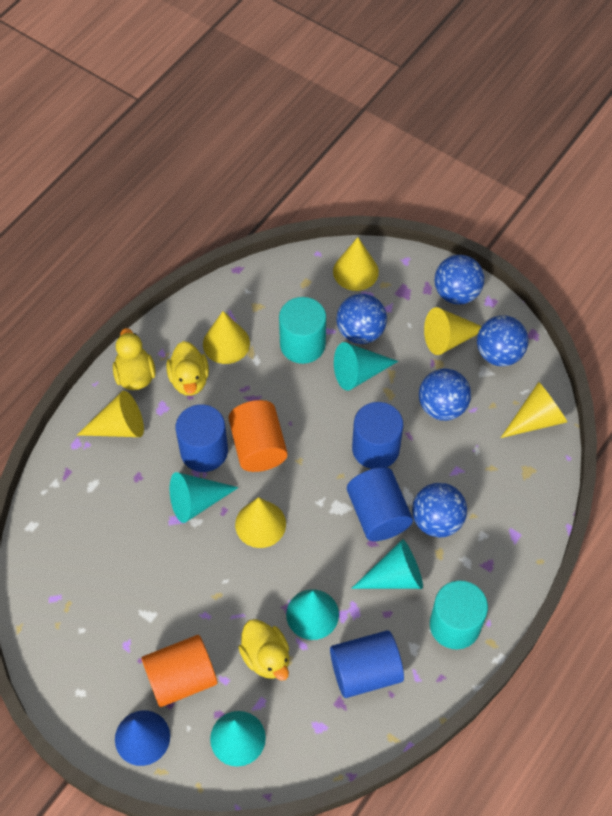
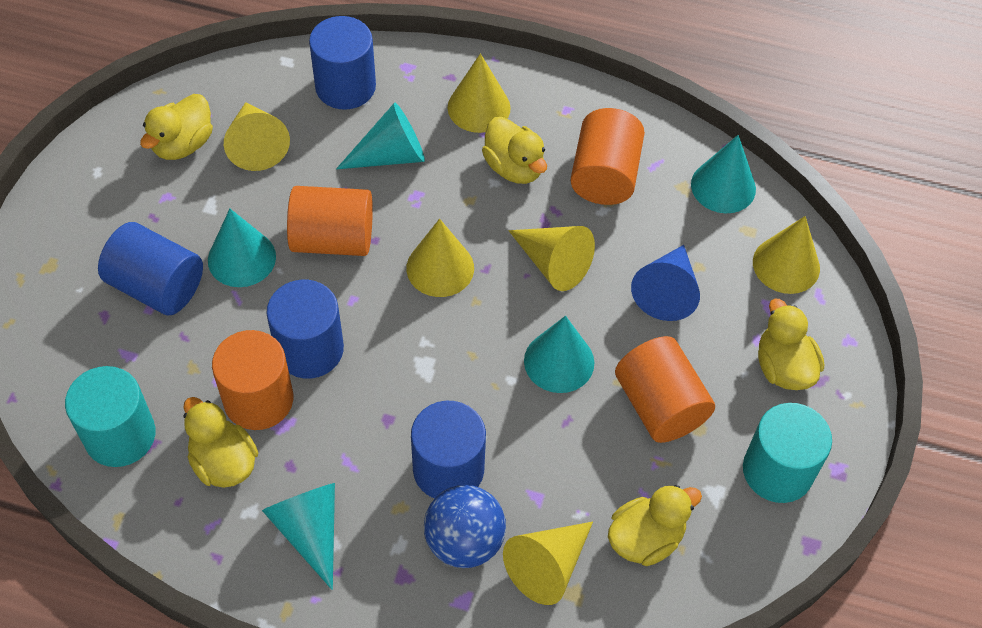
blue ball: 5 -> 1
orange cylinder: 2 -> 4
yellow duck: 3 -> 5

